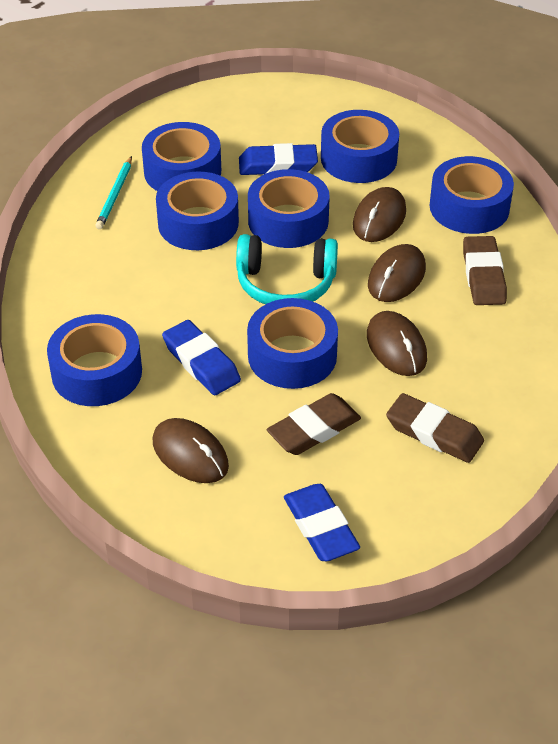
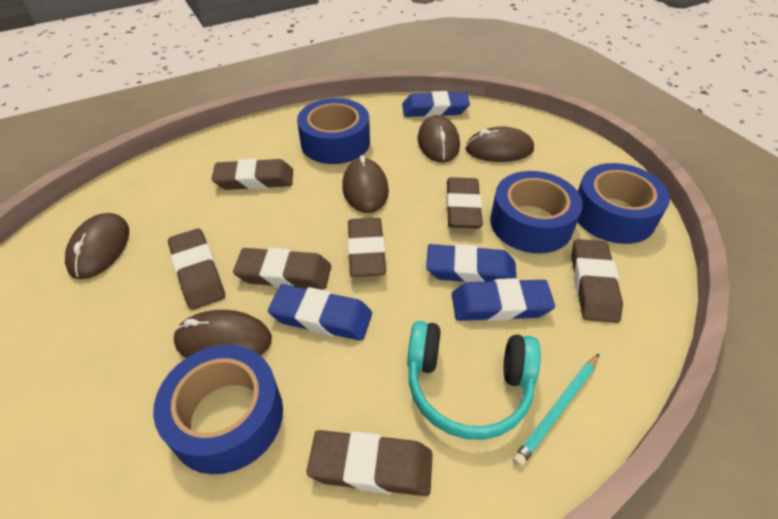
blue eraser: 3 -> 4
blue tape: 7 -> 4
brown eraser: 3 -> 7
brown mouse: 4 -> 5

